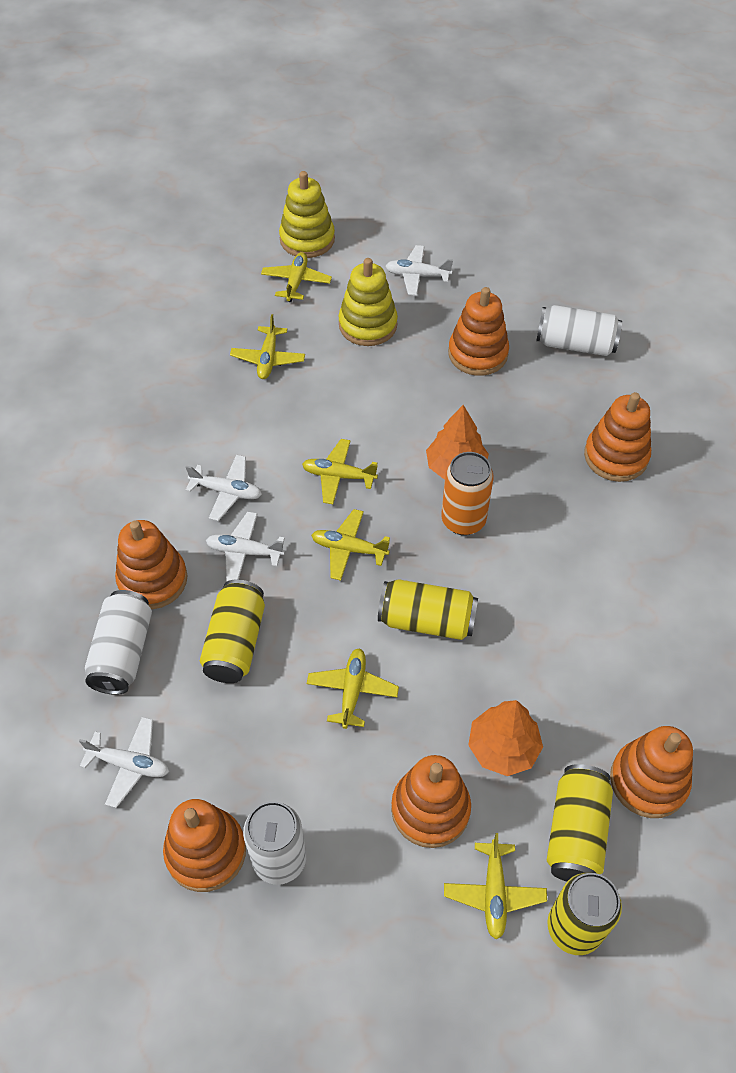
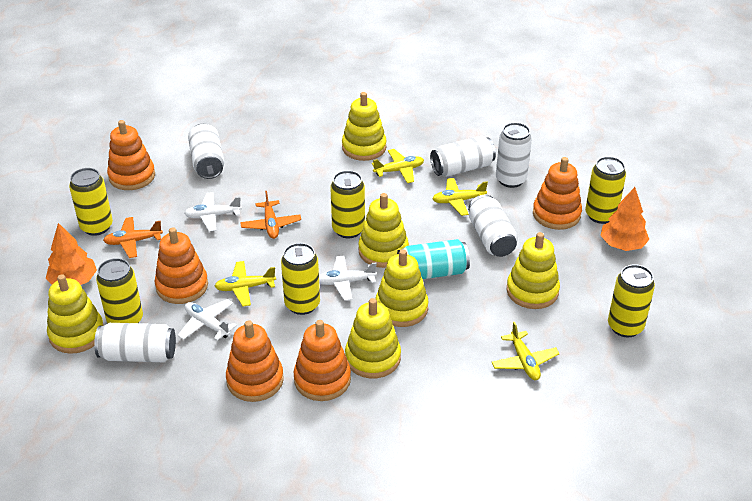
orange can: 1 -> 0
orange plane: 0 -> 2
orange stacking toy: 6 -> 5
turquoise can: 0 -> 1
white can: 3 -> 5
white plane: 4 -> 3
yellow can: 4 -> 6
yellow plane: 6 -> 4
yellow stacking toy: 2 -> 6

